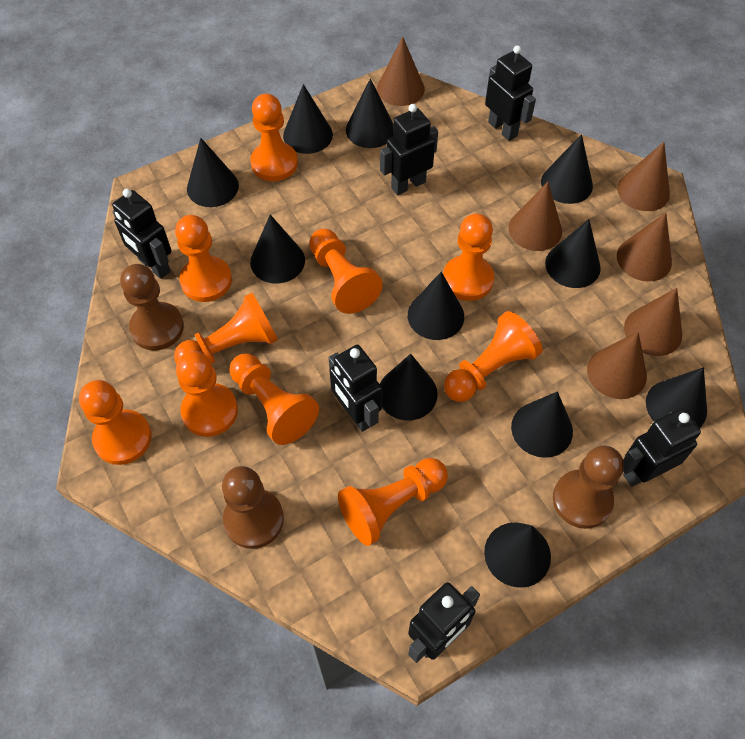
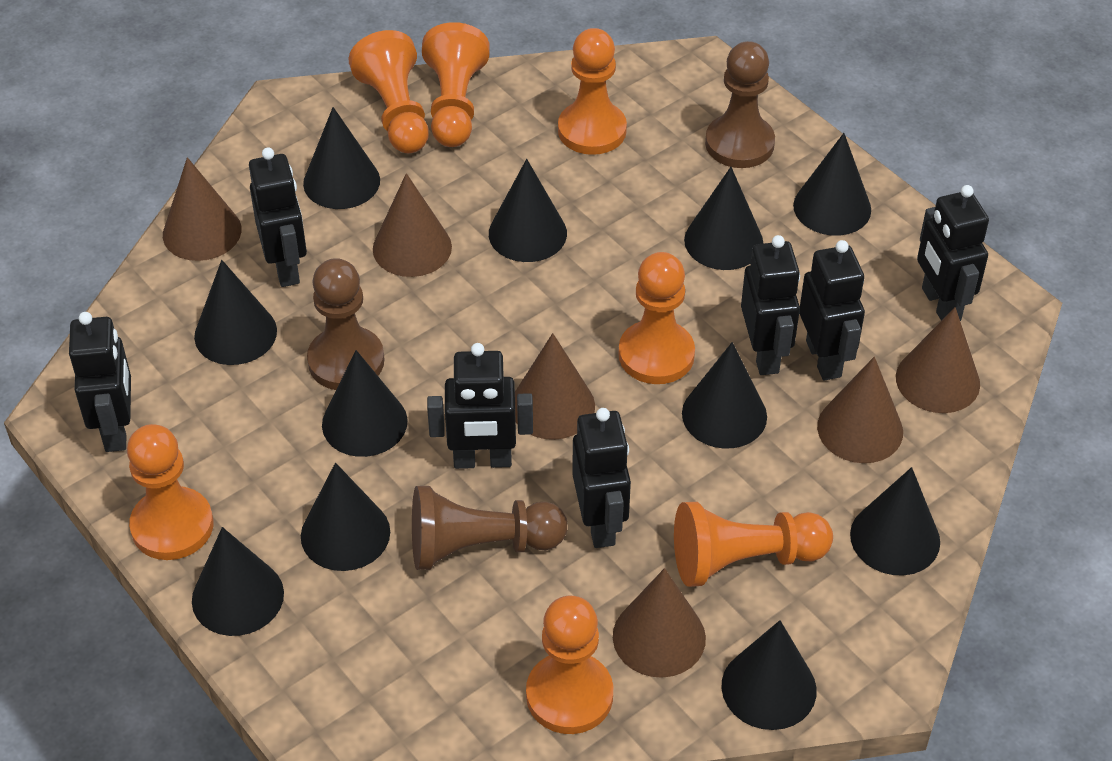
black robot: 6 -> 7
orange pawn: 10 -> 7

